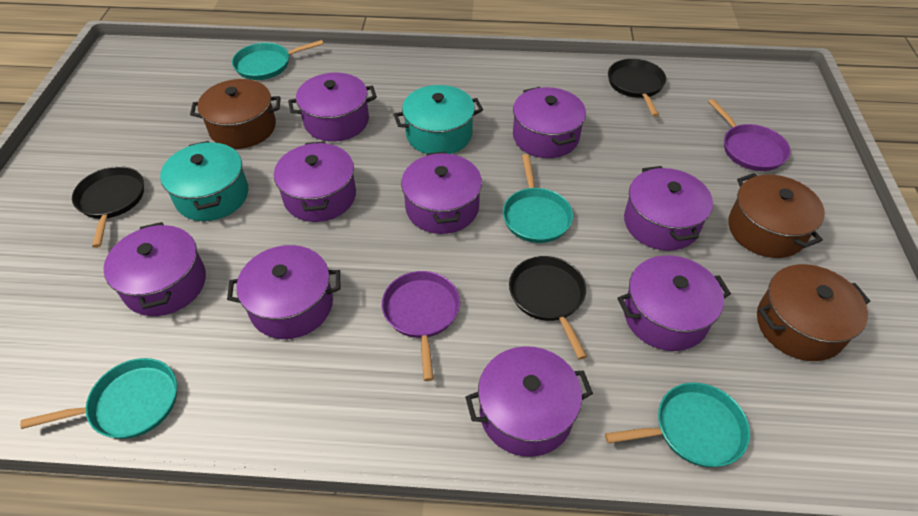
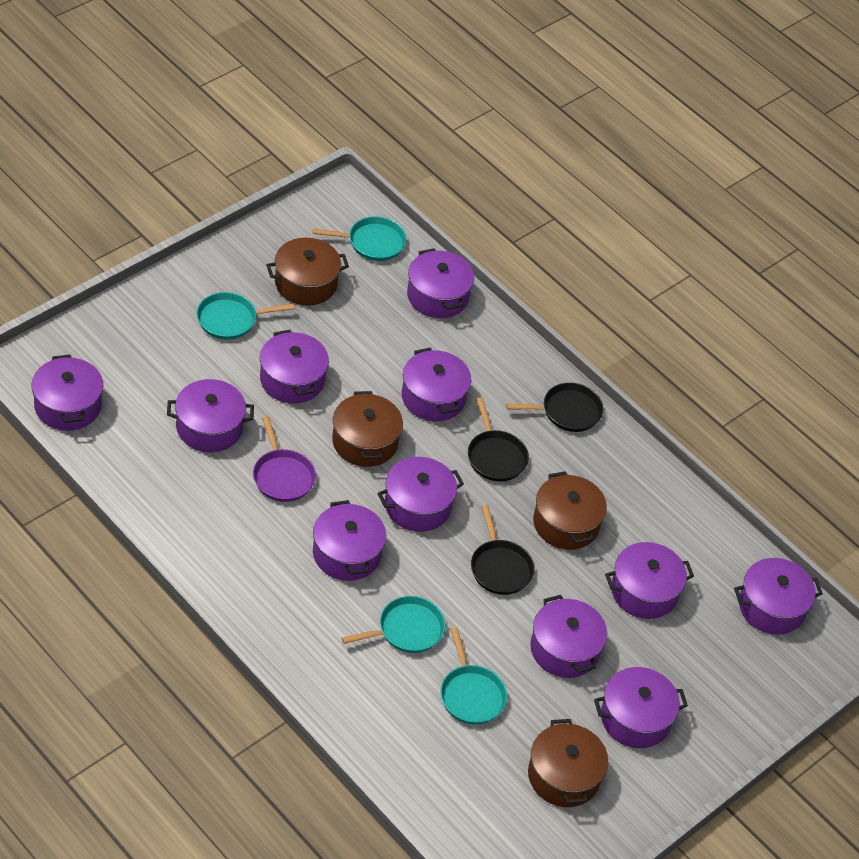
brown pot: 3 -> 4
purple pan: 2 -> 1
purple pot: 9 -> 11
turquoise pot: 2 -> 0

